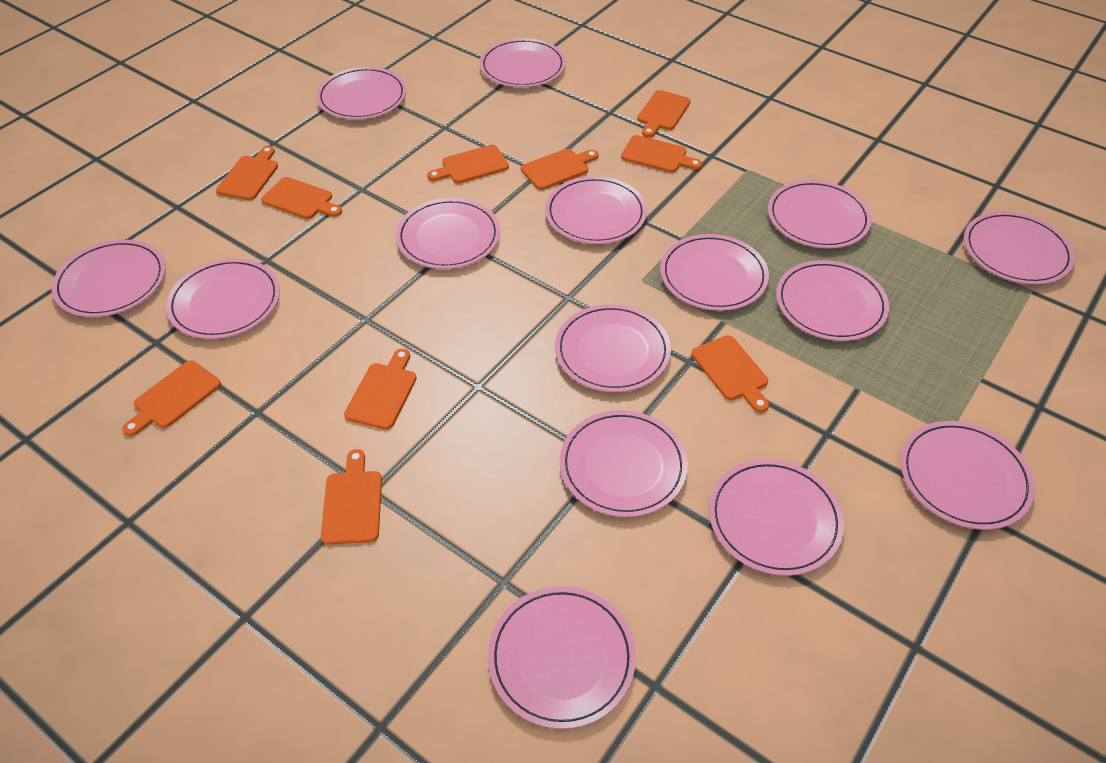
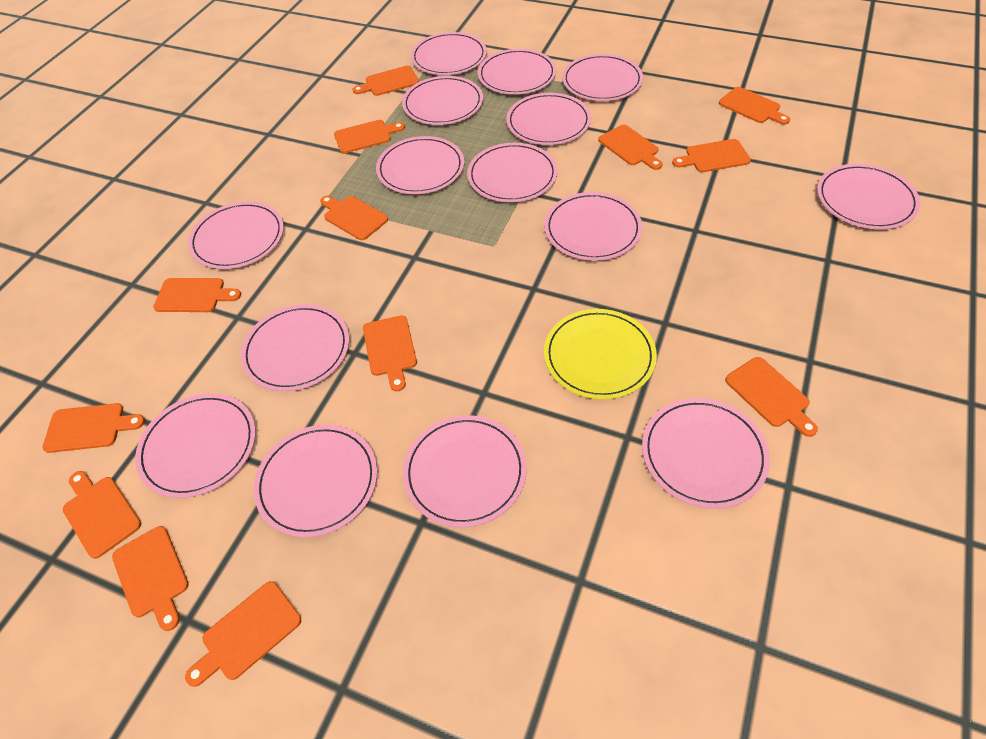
orange cutting board: 10 -> 13
yellow plate: 0 -> 1

